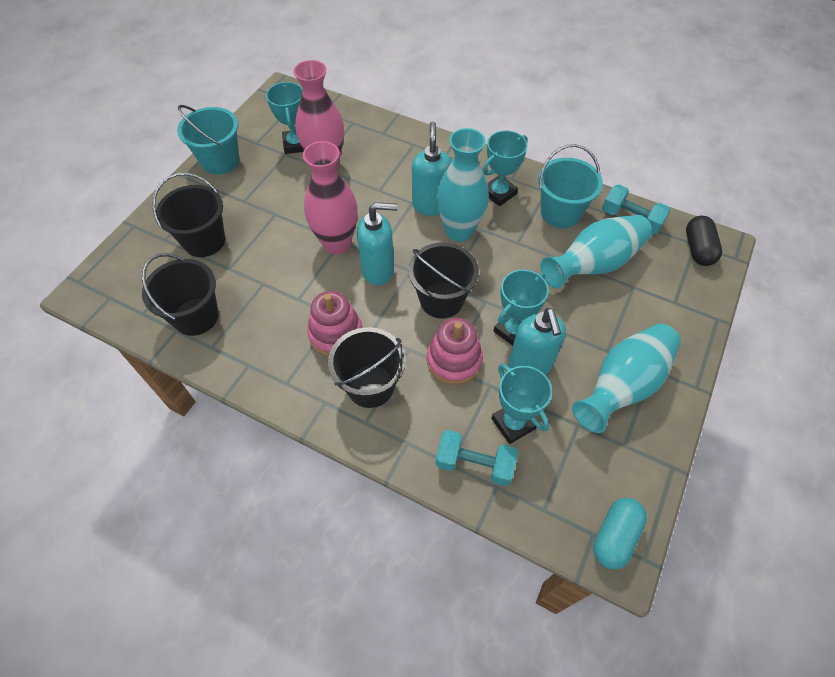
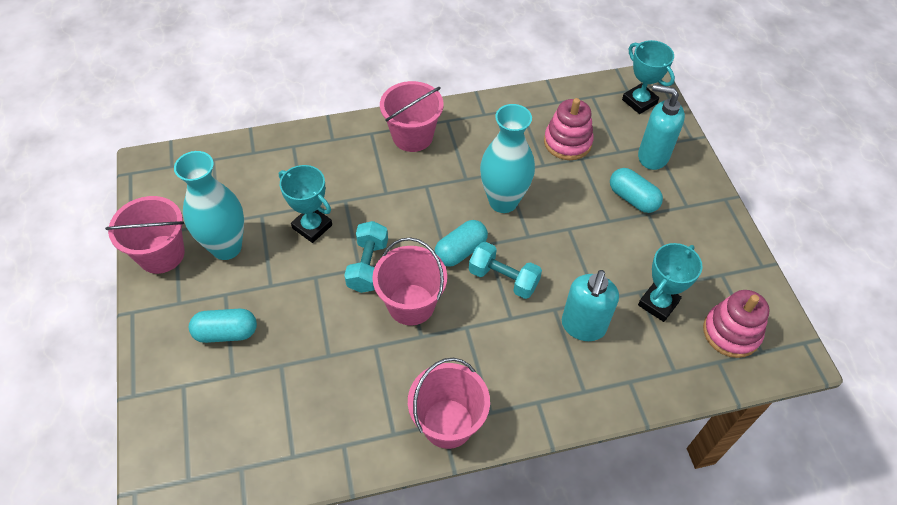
black bucket: 4 -> 0
black capsule: 1 -> 0
pink bucket: 0 -> 4
pink vase: 2 -> 0
turquoise bucket: 2 -> 0
turquoise capsule: 1 -> 3
turquoise soap dispenser: 3 -> 2
turquoise trophy: 4 -> 3
turquoise vase: 3 -> 2

